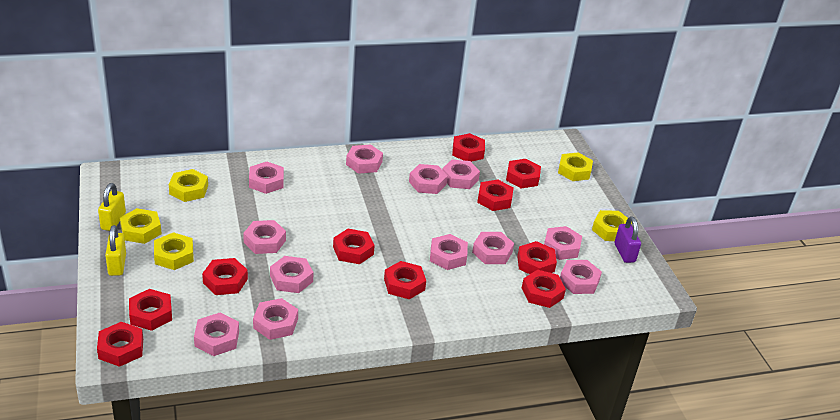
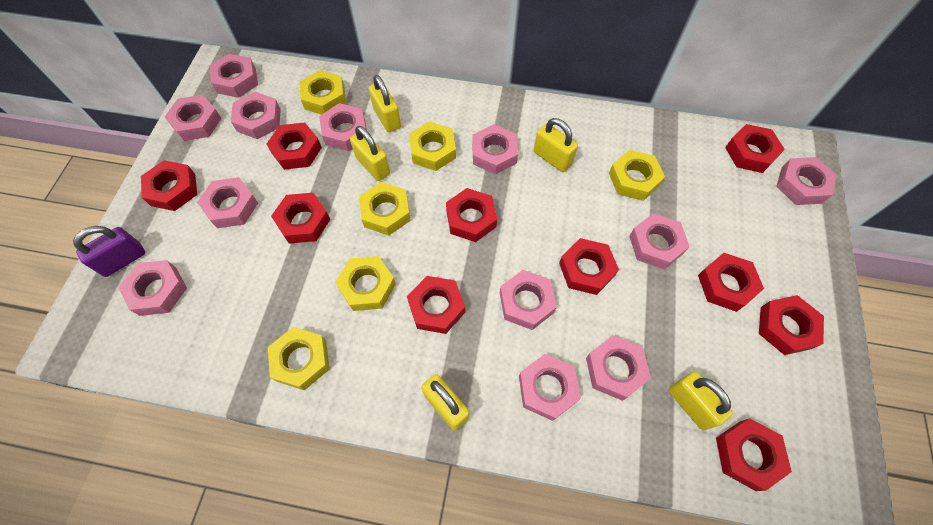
yellow nut: 5 -> 6
yellow padlock: 2 -> 5

